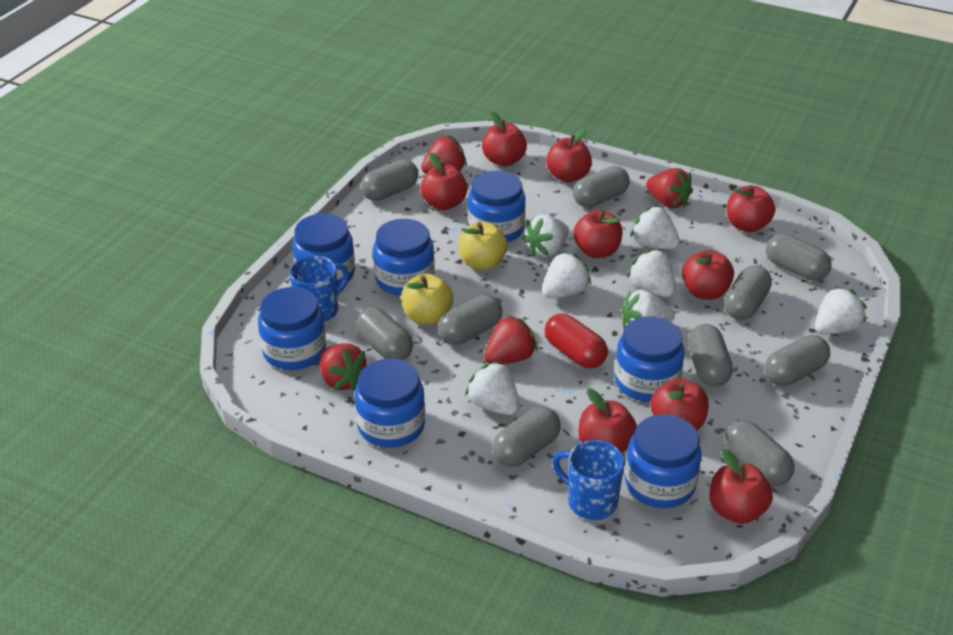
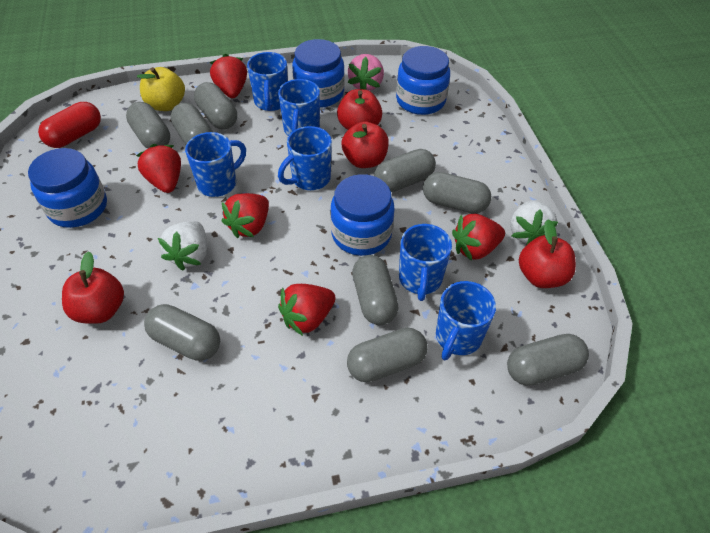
blue jar: 7 -> 4
blue mug: 2 -> 6
grey capsule: 10 -> 9
pink strawberry: 0 -> 1
red apple: 9 -> 4
red strawberry: 4 -> 5
white strawberry: 7 -> 2
yellow apple: 2 -> 1

